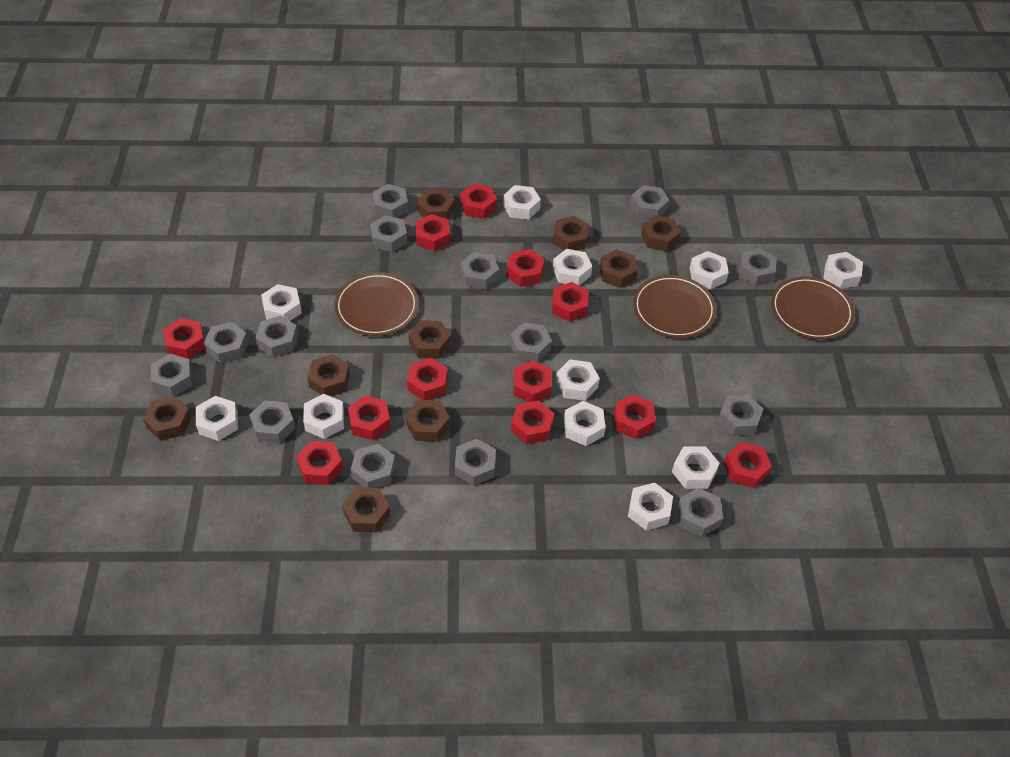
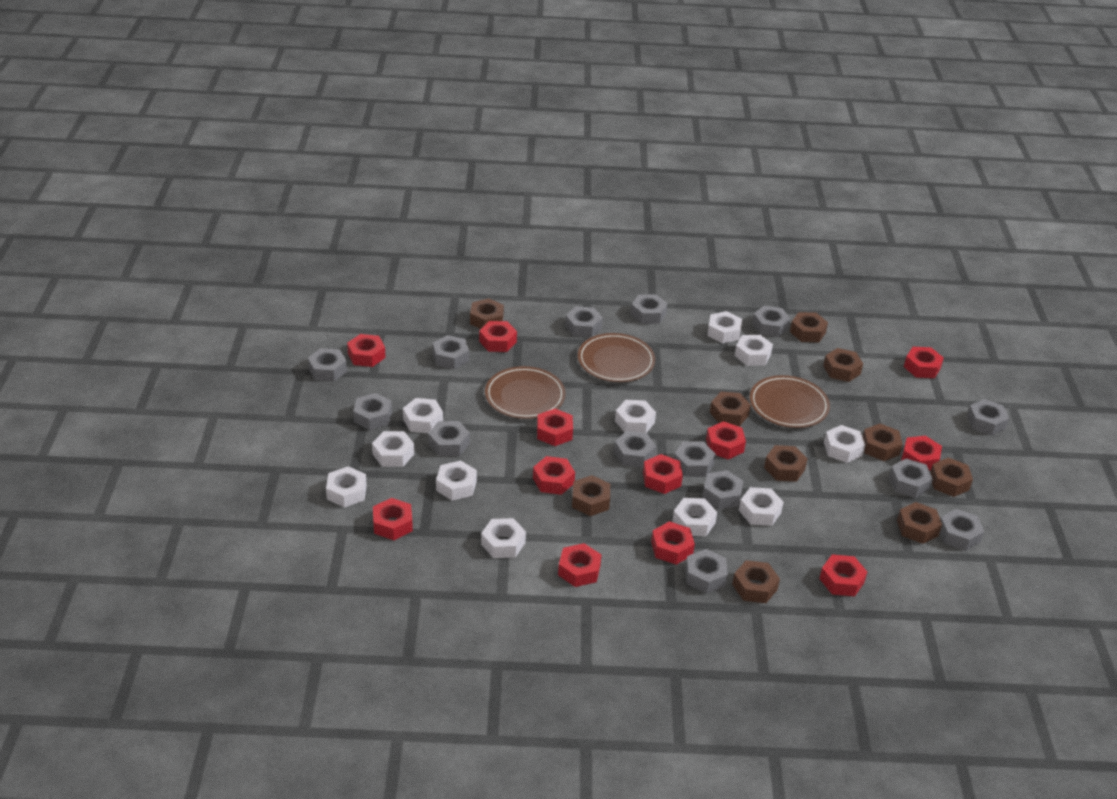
brown nut: 9 -> 10

